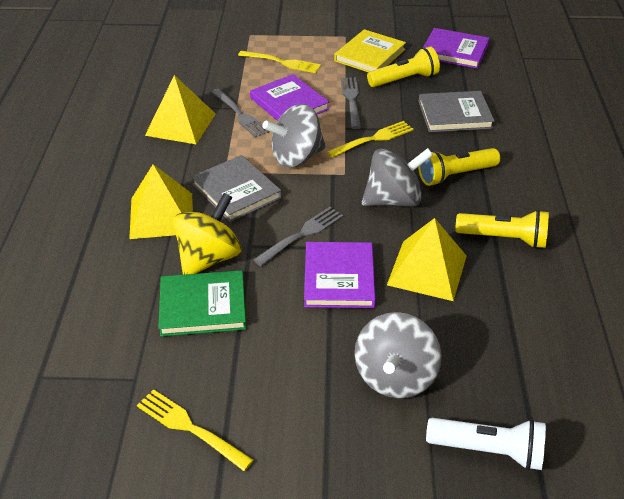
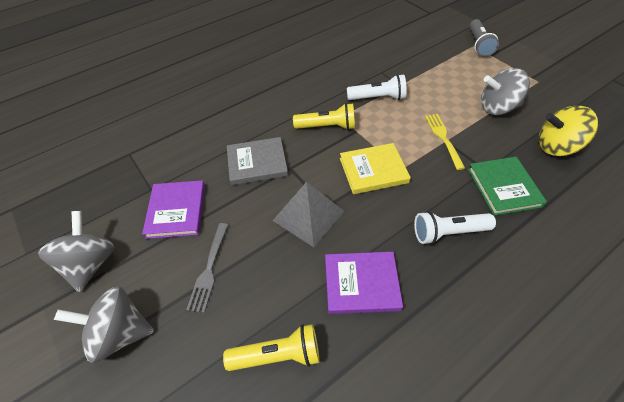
grey book: 2 -> 1
grey flashlight: 0 -> 1
grey fork: 3 -> 1
grey pyramid: 0 -> 1
purple book: 3 -> 2
white flashlight: 1 -> 2
yellow flashlight: 3 -> 2
yellow fork: 3 -> 1
yellow pyramid: 3 -> 0

